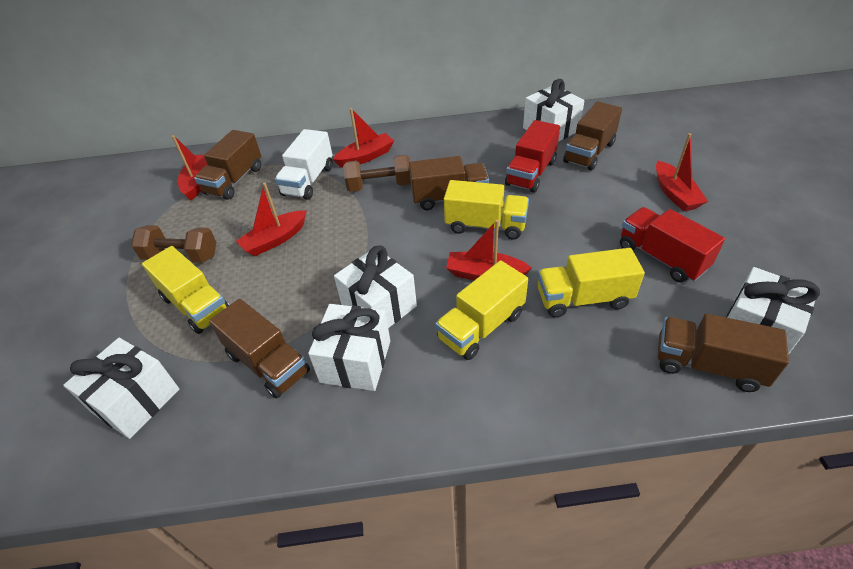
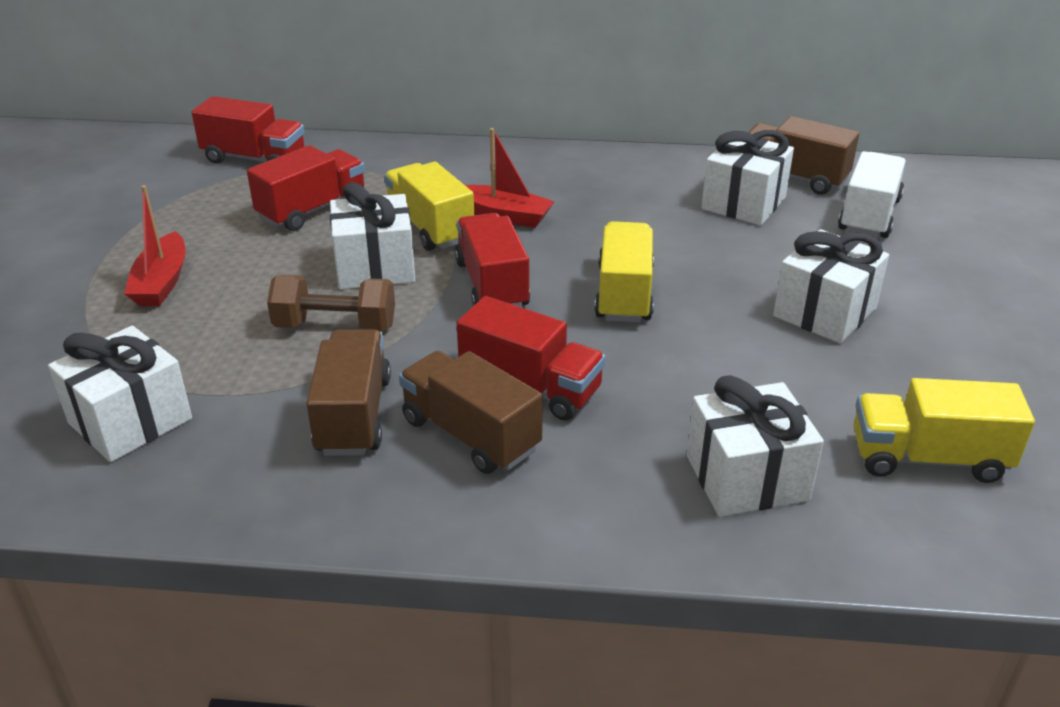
brown dumbbell: 2 -> 1
brown truck: 5 -> 3
red boat: 5 -> 2
red truck: 2 -> 4
yellow truck: 4 -> 3

